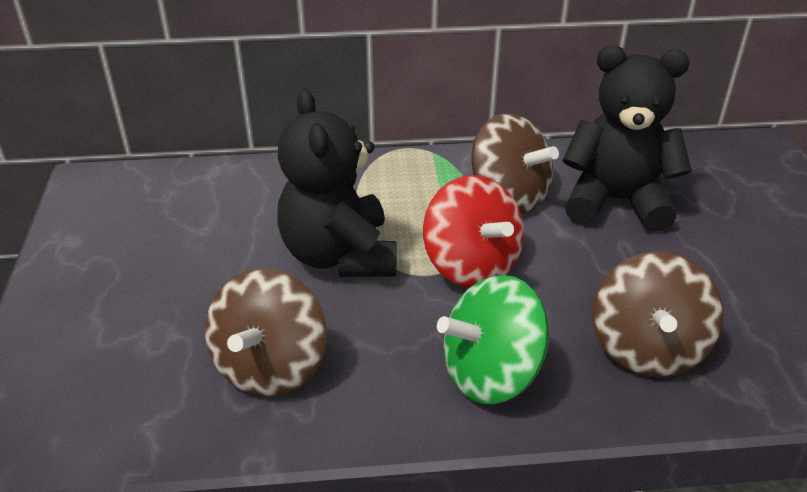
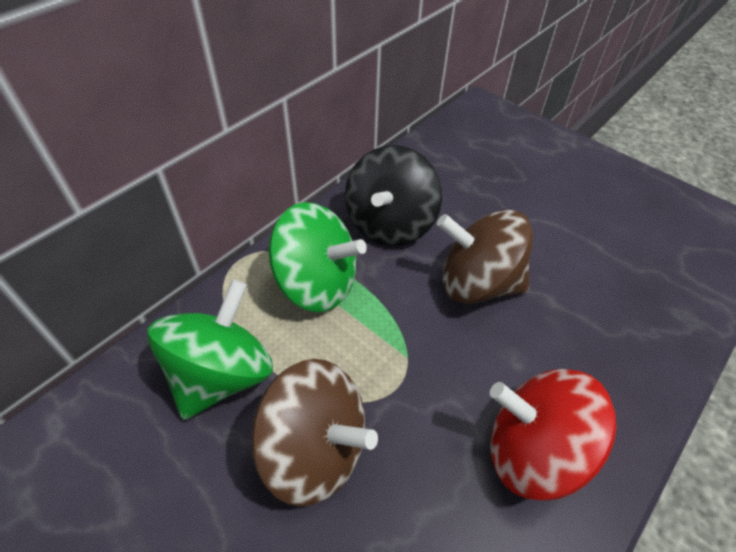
black spinning top: 0 -> 1
black teddy bear: 2 -> 0
brown spinning top: 3 -> 2
green spinning top: 1 -> 2

